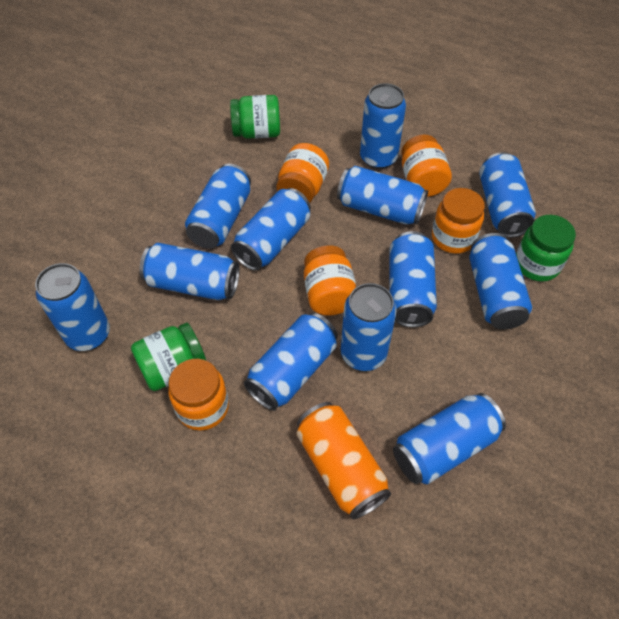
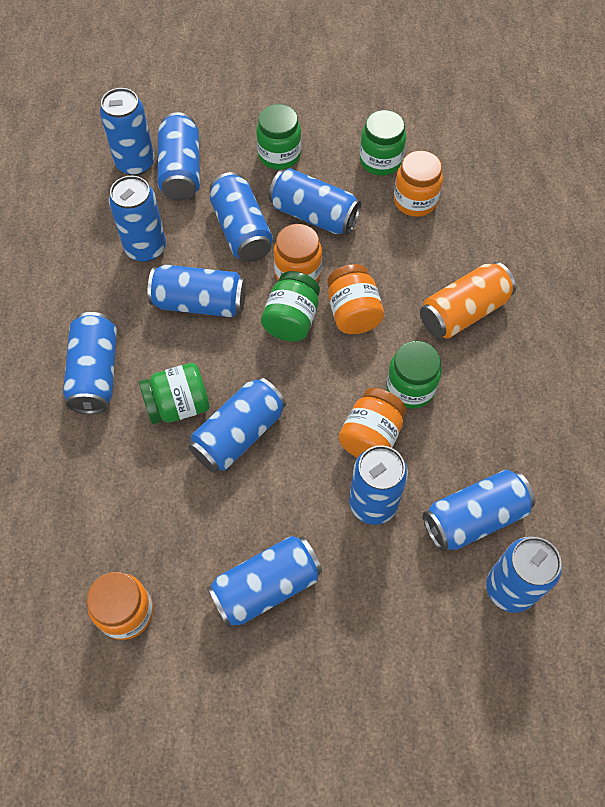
green jar: 3 -> 5

